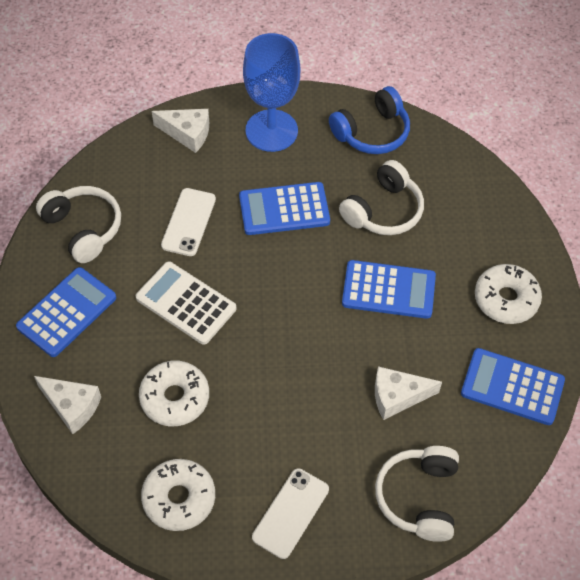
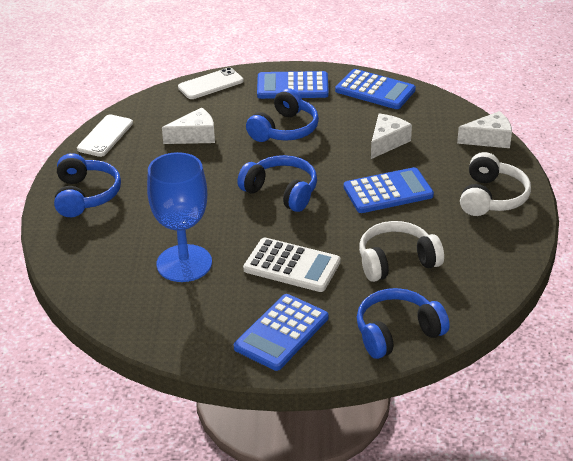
blue headphones: 1 -> 4
white donut: 3 -> 0
white headphones: 3 -> 2

